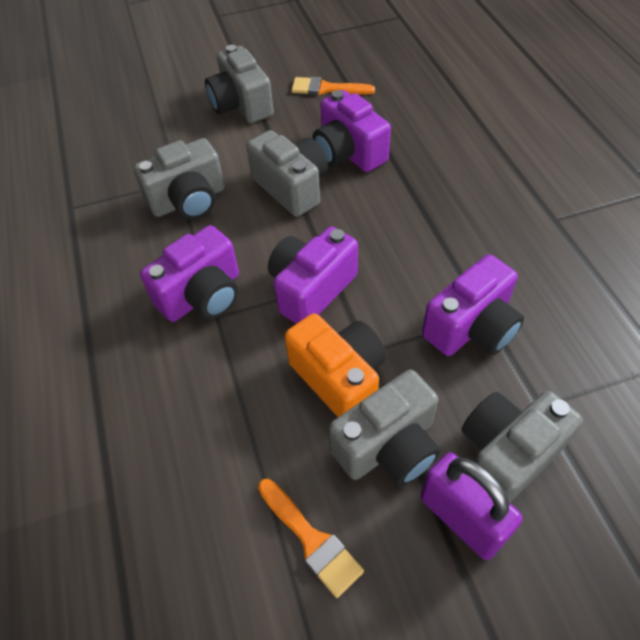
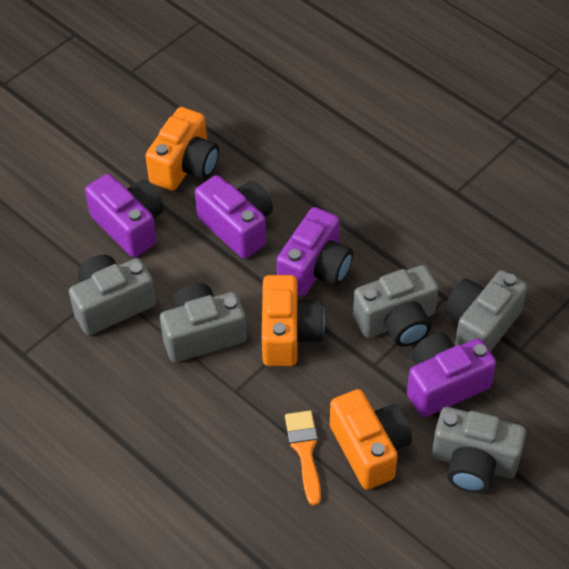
orange brush: 2 -> 1
orange camera: 1 -> 3
purple padlock: 1 -> 0

